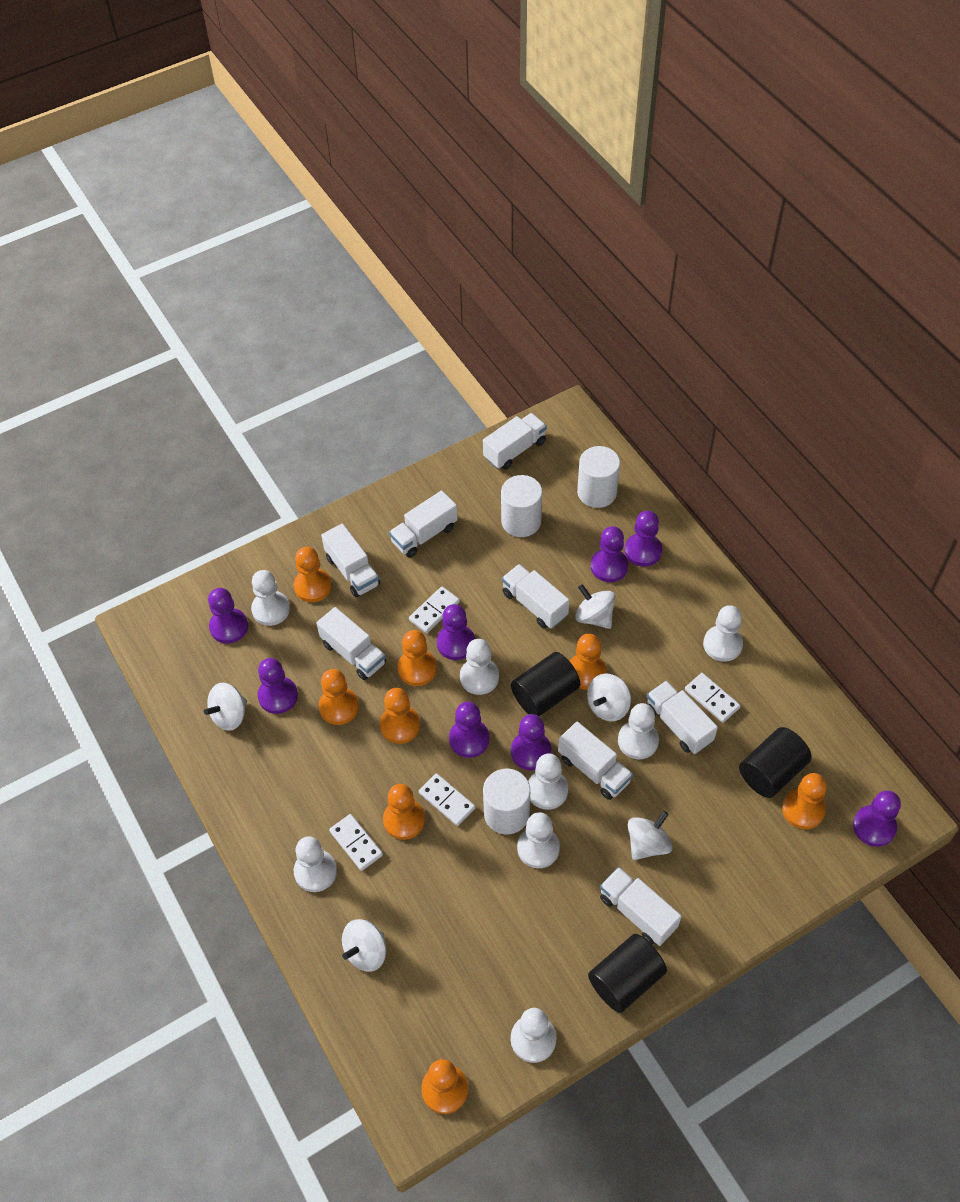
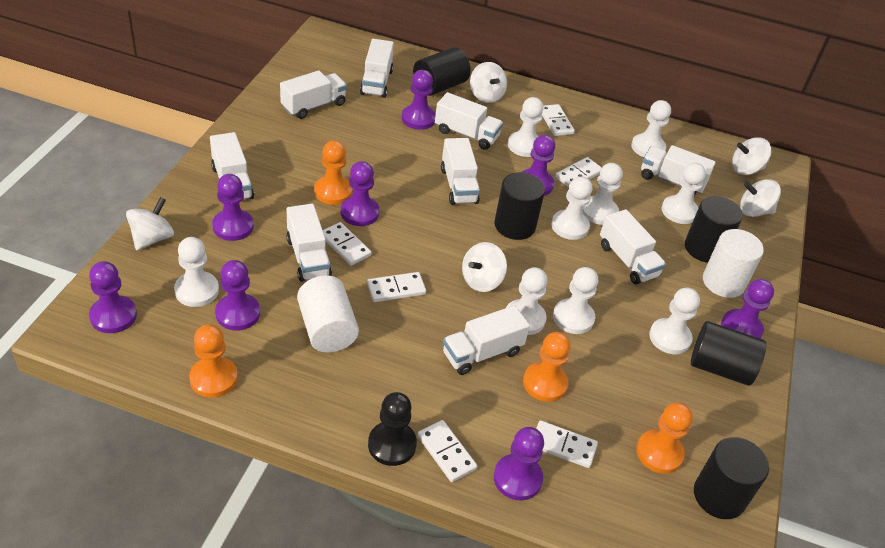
black cylinder: 3 -> 5
black pawn: 0 -> 1
orange pawn: 8 -> 4
white cylinder: 3 -> 2
white domino: 4 -> 6
white pawn: 8 -> 9
white truck: 8 -> 9

